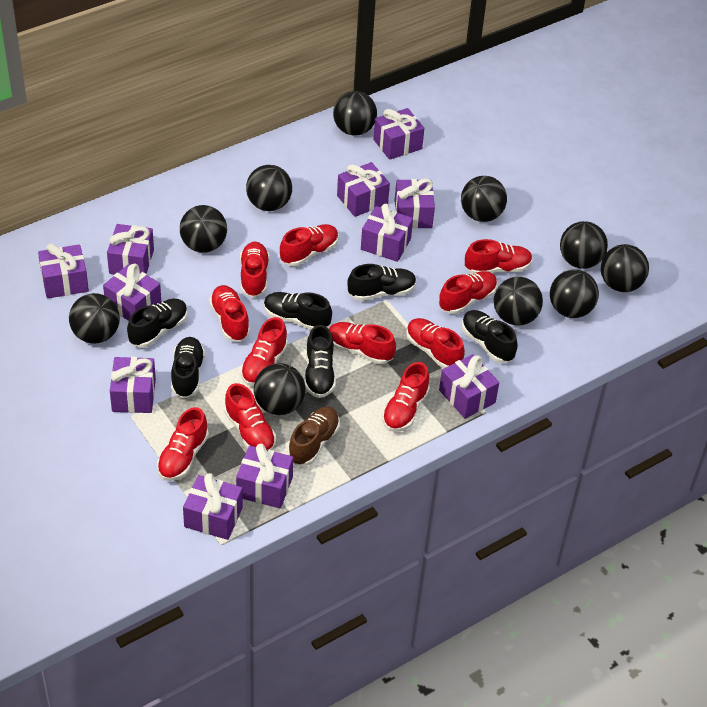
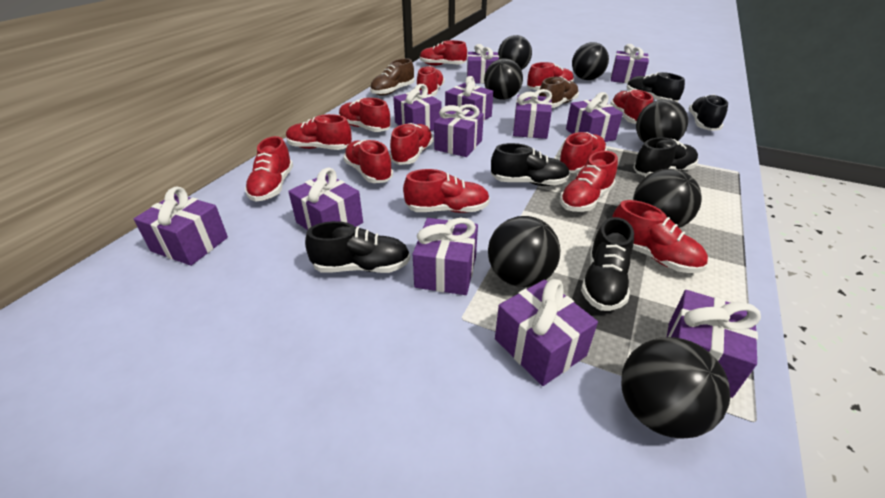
black ball: 10 -> 7
brown shoe: 1 -> 2
purple gift: 11 -> 12
red shoe: 11 -> 13

